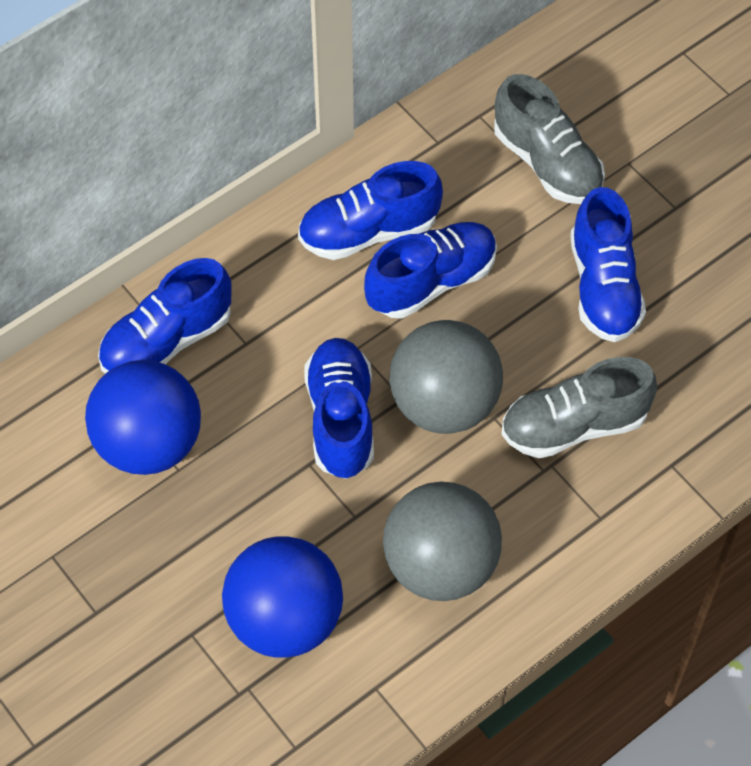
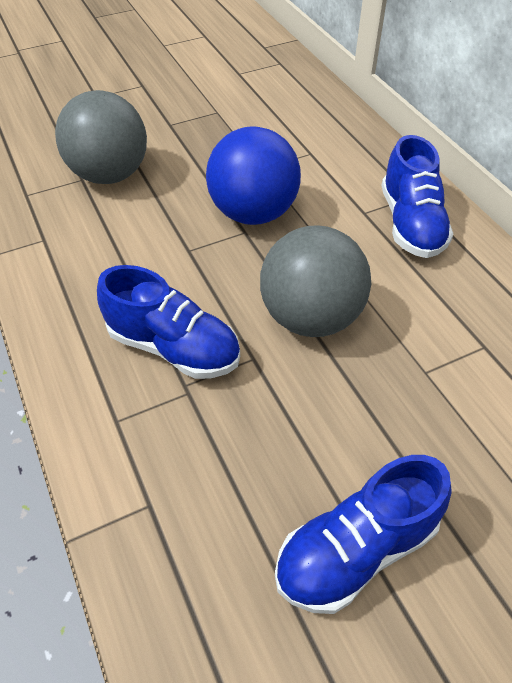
blue ball: 2 -> 1
blue shoe: 5 -> 3
grey shoe: 2 -> 0

